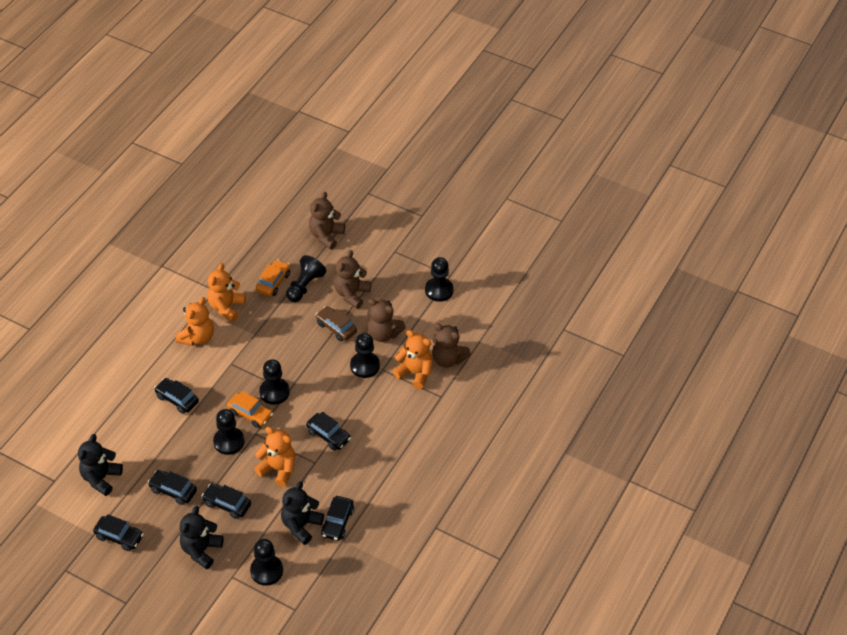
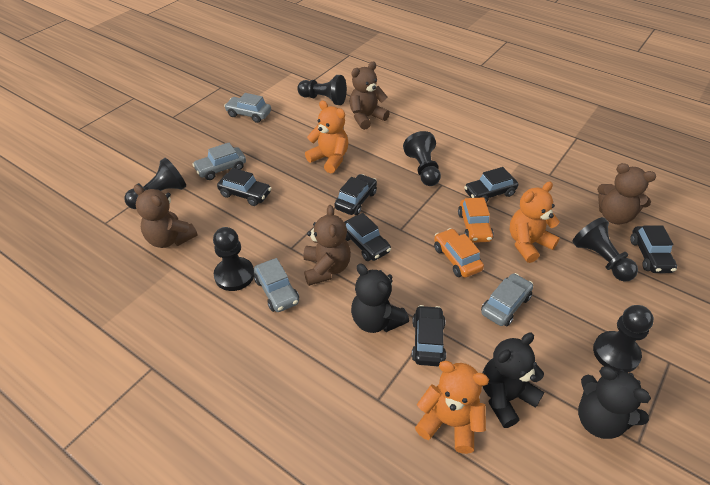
brown car: 1 -> 0
grey car: 0 -> 4
orange teddy bear: 4 -> 3

